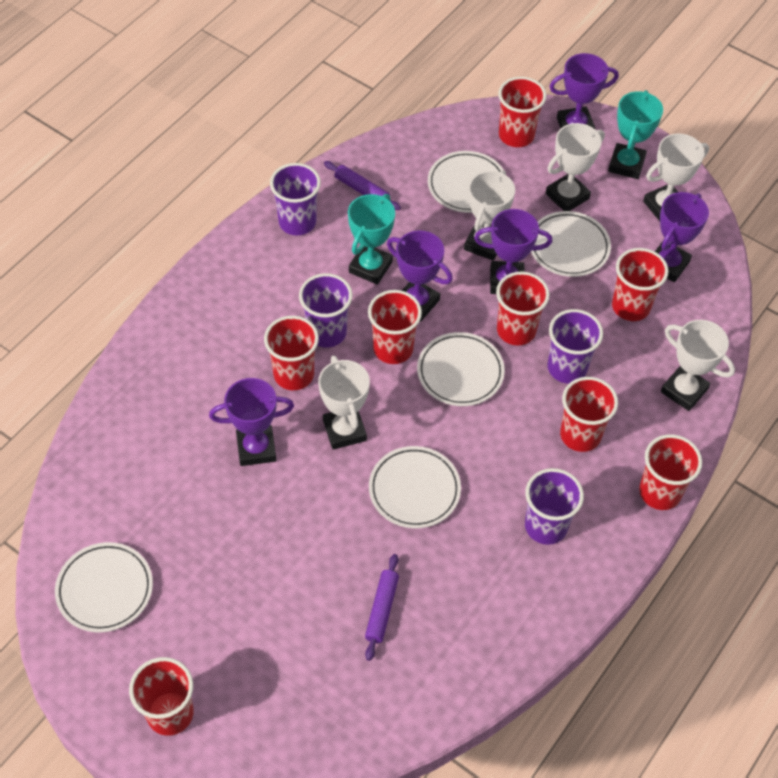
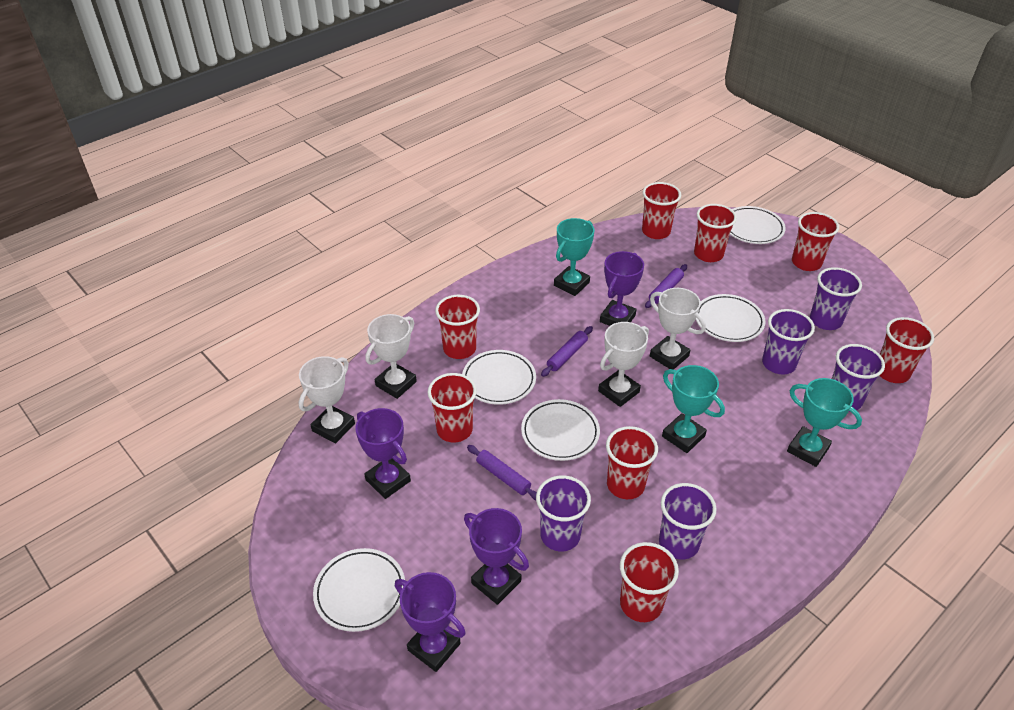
purple cup: 4 -> 5
purple rolling pin: 2 -> 3
purple trophy: 5 -> 4
turquoise trophy: 2 -> 3
white trophy: 5 -> 4

